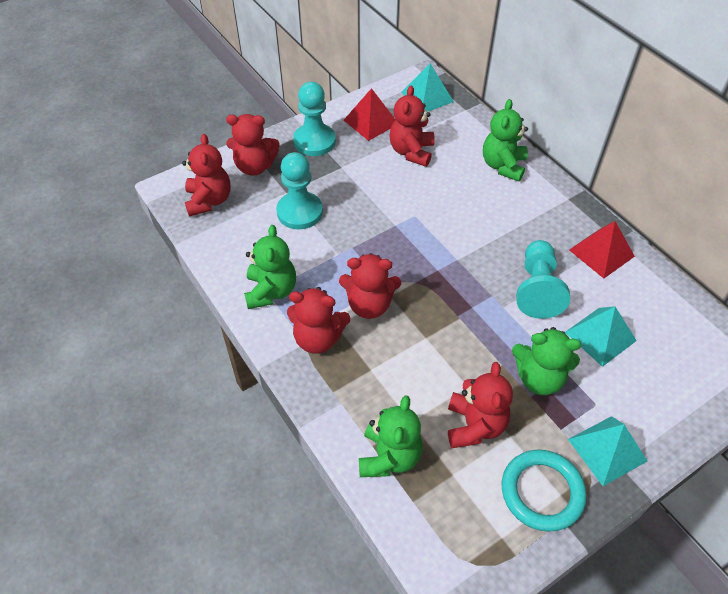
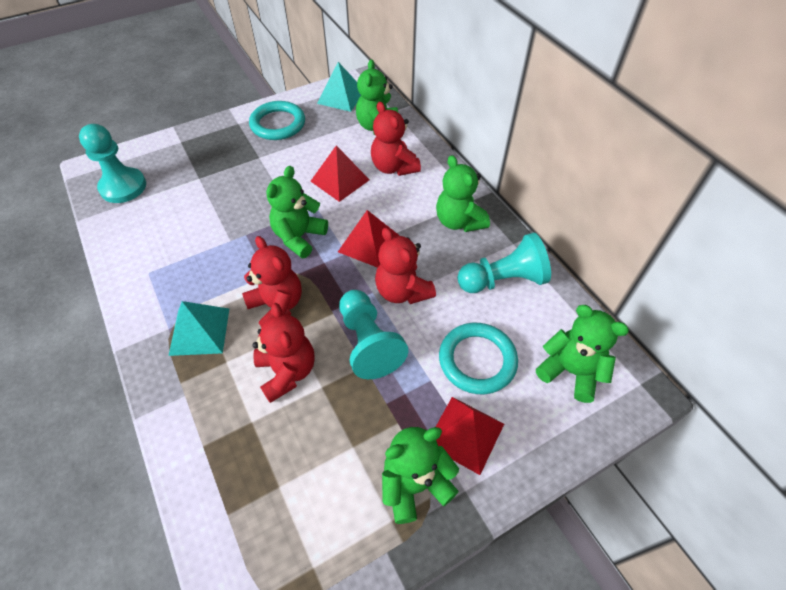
green teddy bear: 4 -> 5
red pyramid: 2 -> 3
red teddy bear: 6 -> 4
turquoise pyramid: 3 -> 2
turquoise ring: 1 -> 2

